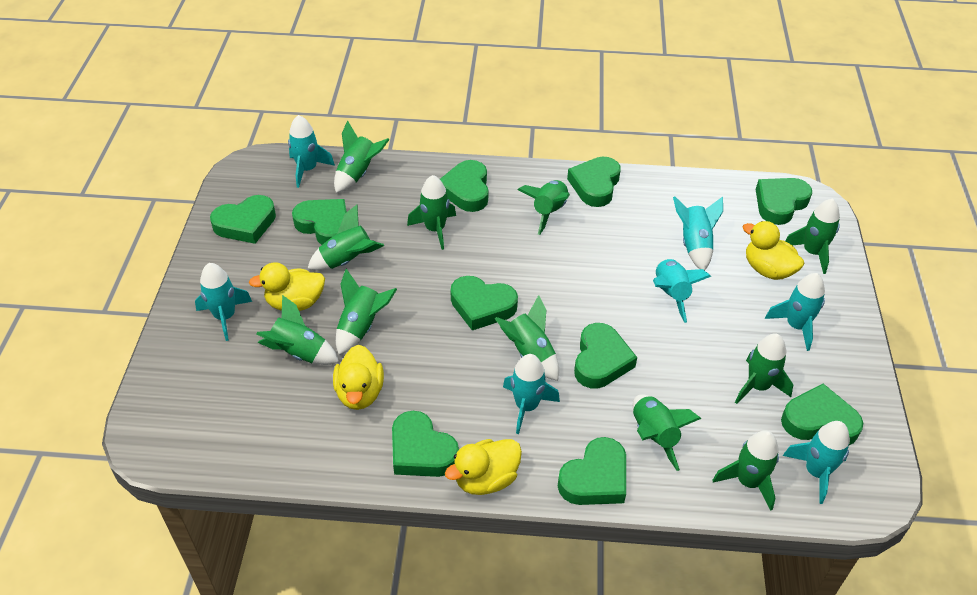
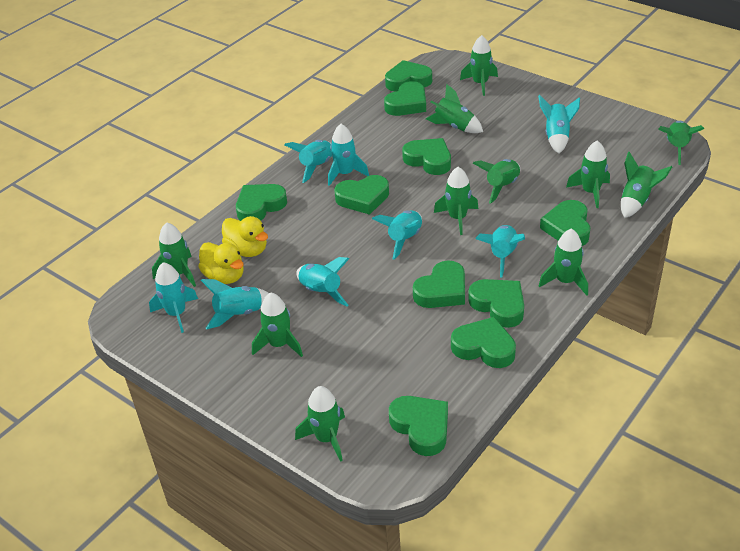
turquoise rocket: 7 -> 8
yellow duck: 4 -> 2

